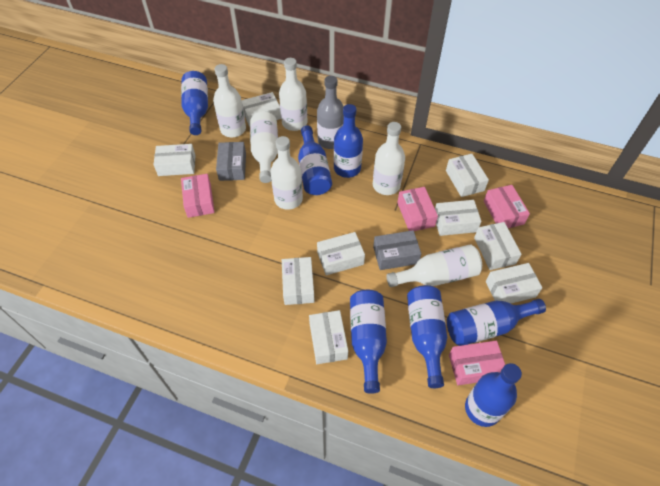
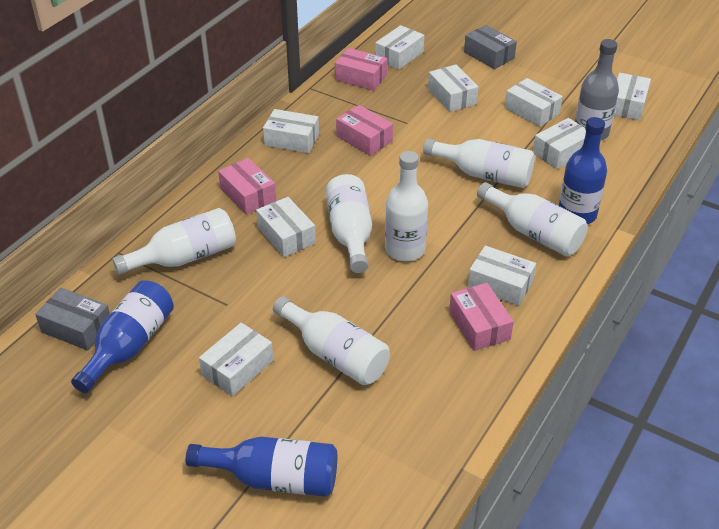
blue bottle: 7 -> 3

